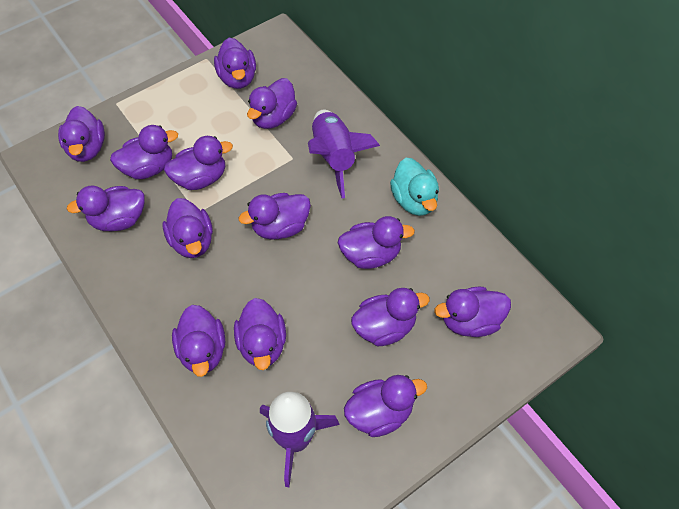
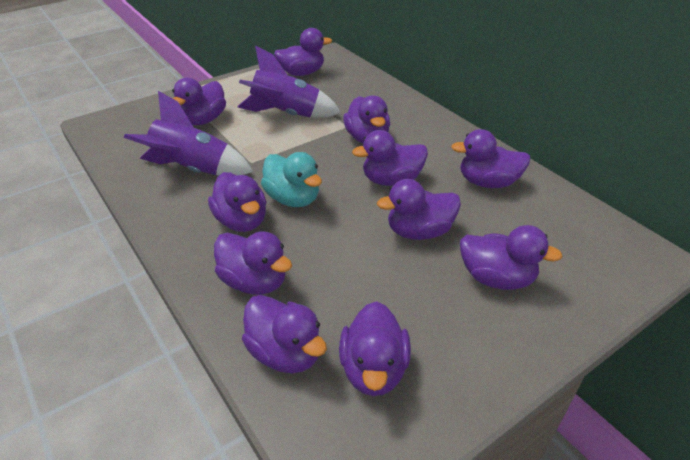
purple duck: 14 -> 11

